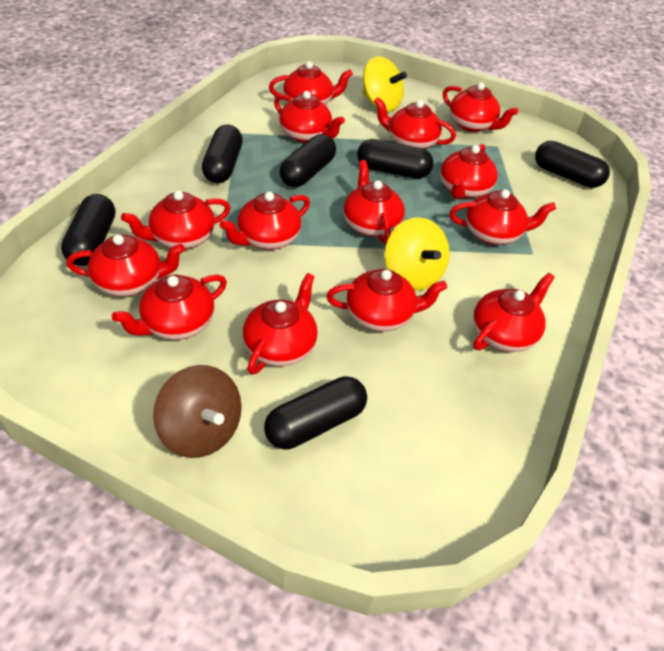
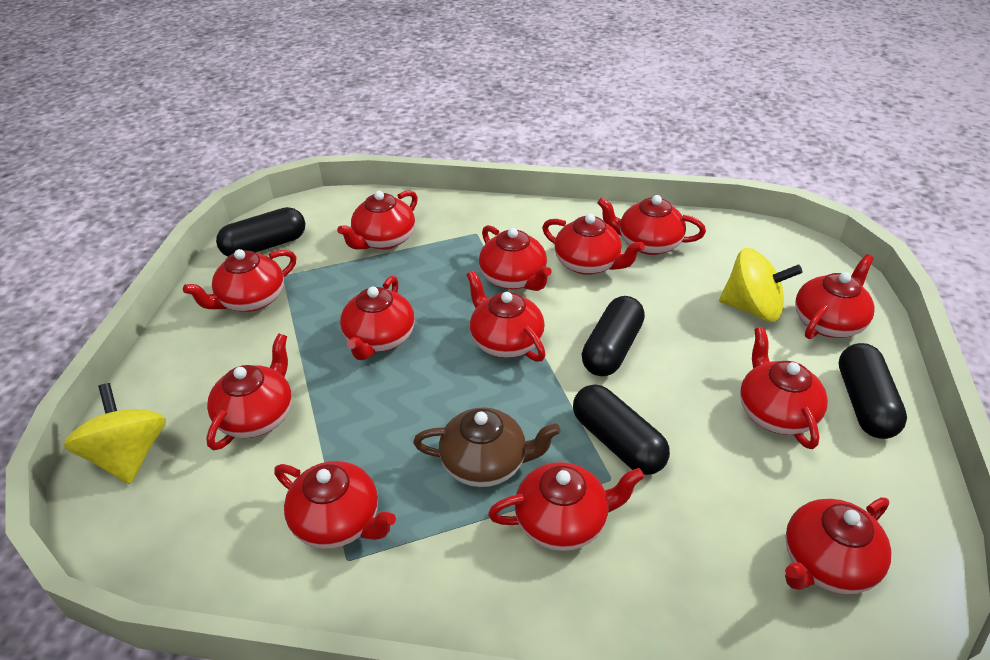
black capsule: 6 -> 4
brown spinning top: 1 -> 0
brown teapot: 0 -> 1
red teapot: 14 -> 13

